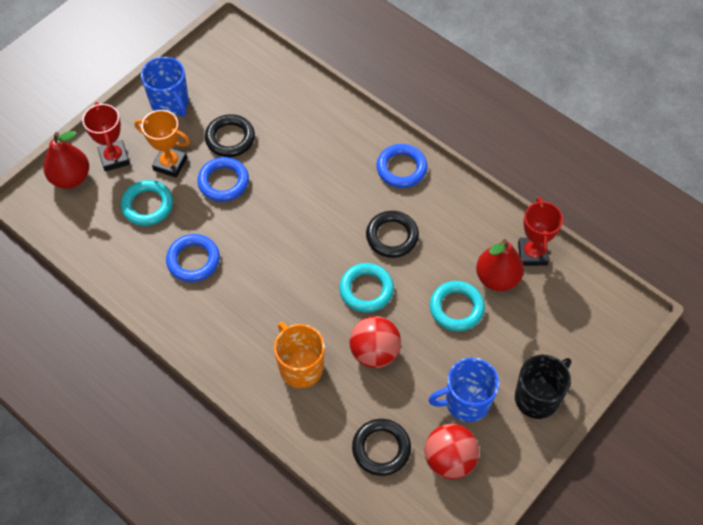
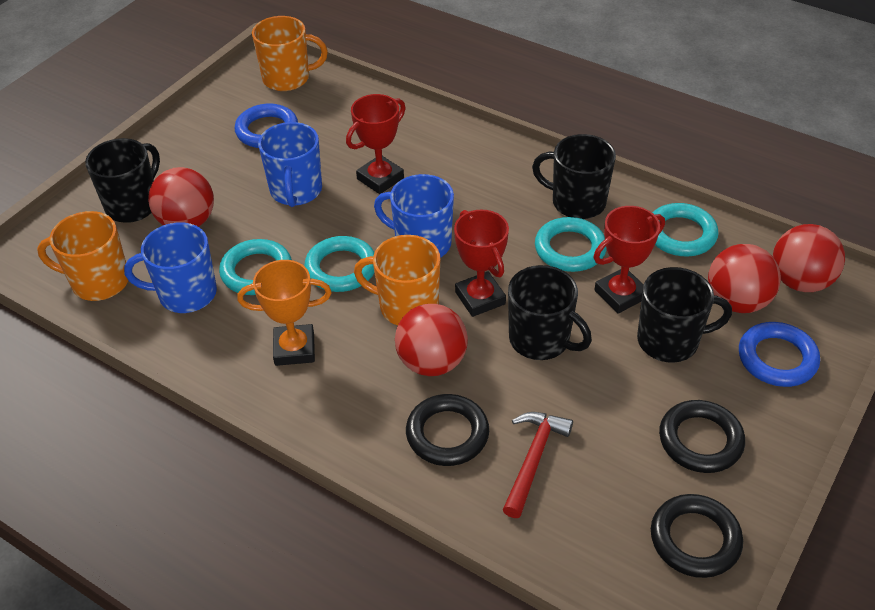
black mug: 1 -> 4
blue mug: 2 -> 3
blue ring: 3 -> 2
orange mug: 1 -> 3
red ball: 2 -> 4
red hammer: 0 -> 1
red pear: 2 -> 0
red trophy: 2 -> 3
turquoise ring: 3 -> 4

